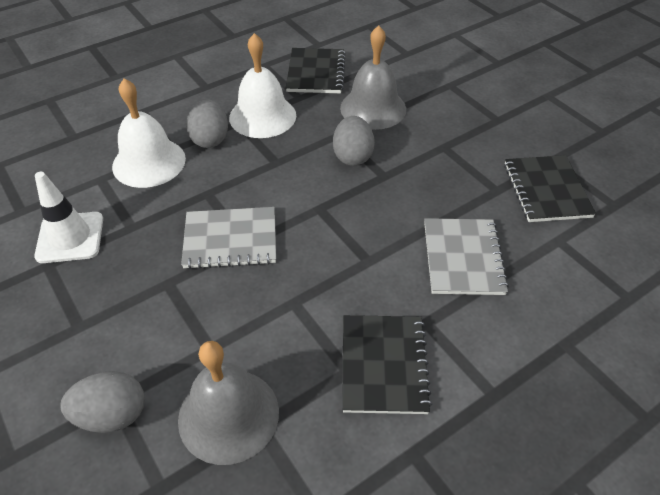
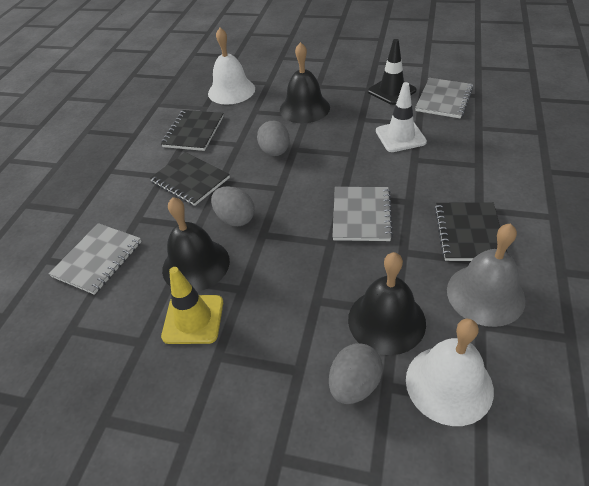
black bell: 0 -> 3
black traffic cone: 0 -> 1
grey bell: 2 -> 1
grey notebook: 2 -> 3
yellow traffic cone: 0 -> 1

